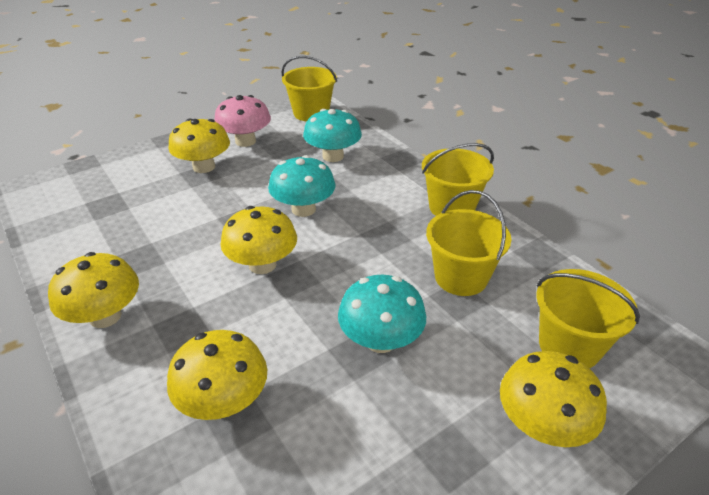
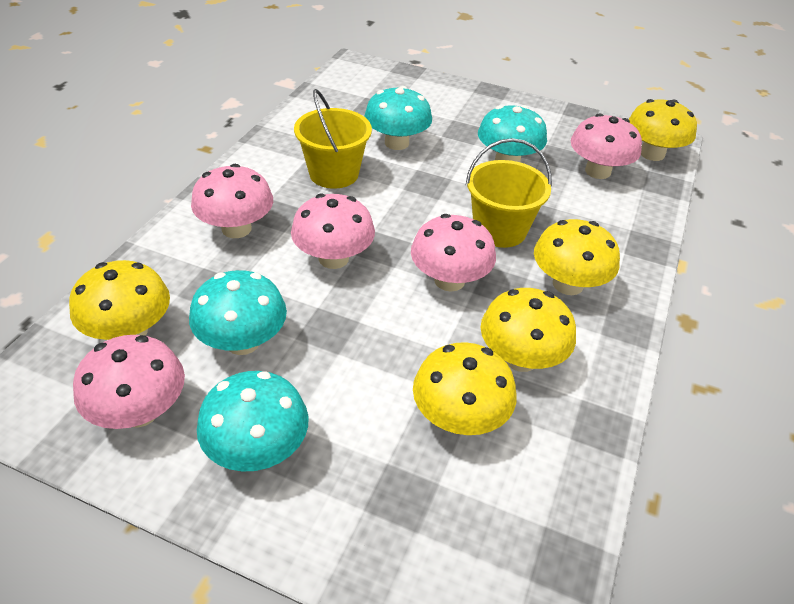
pink mushroom: 1 -> 5
turquoise mushroom: 3 -> 4
yellow bucket: 4 -> 2

